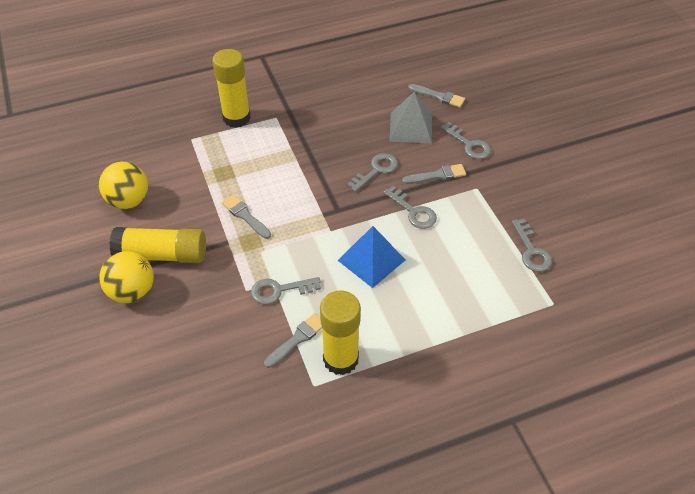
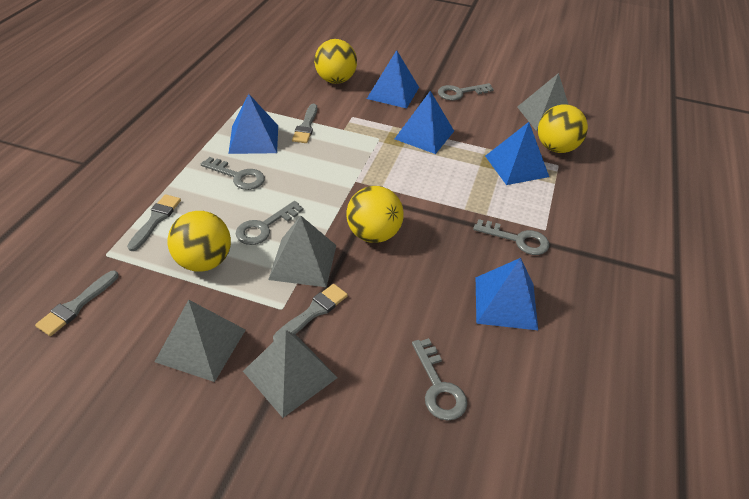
blue pyramid: 1 -> 5
grey pyramid: 1 -> 4
yellow ball: 2 -> 4
yellow glue stick: 3 -> 0

